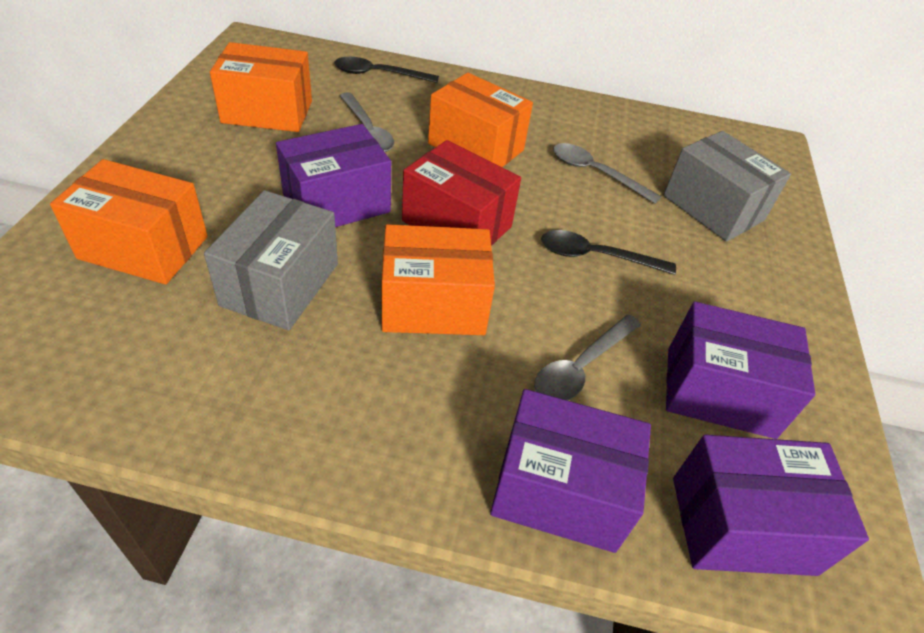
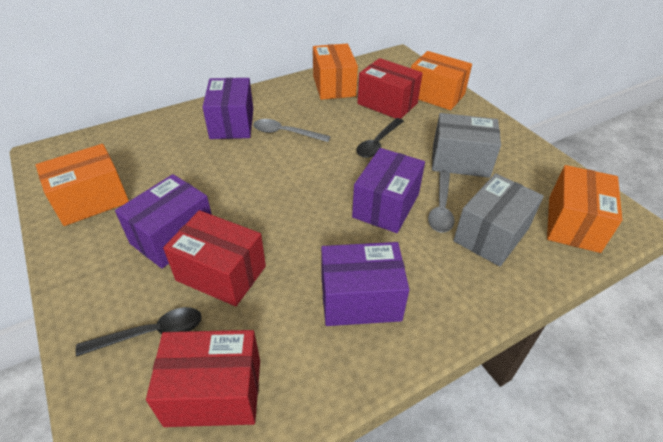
grey spoon: 3 -> 2
red box: 1 -> 3

